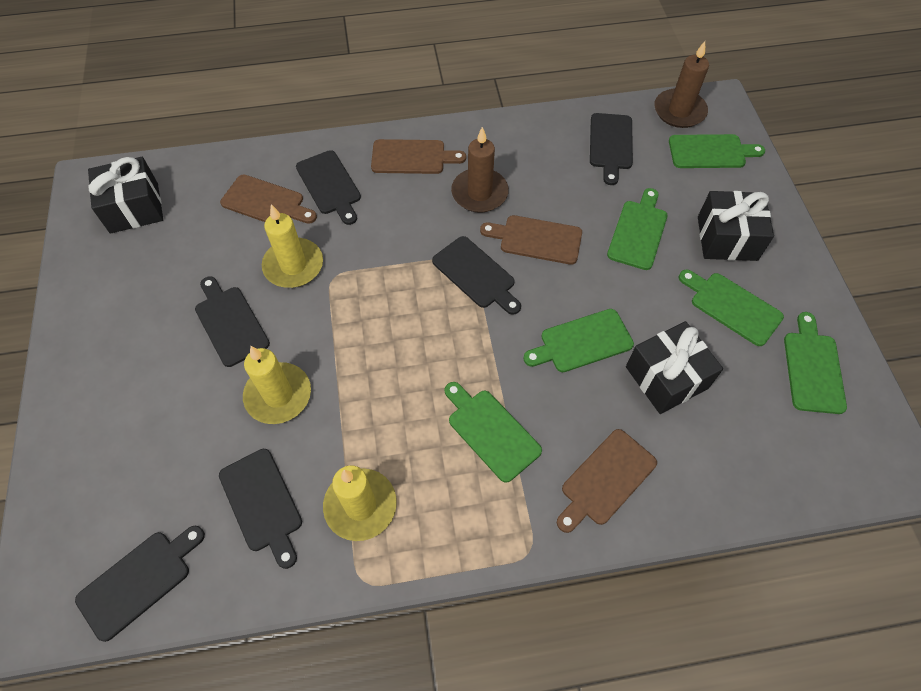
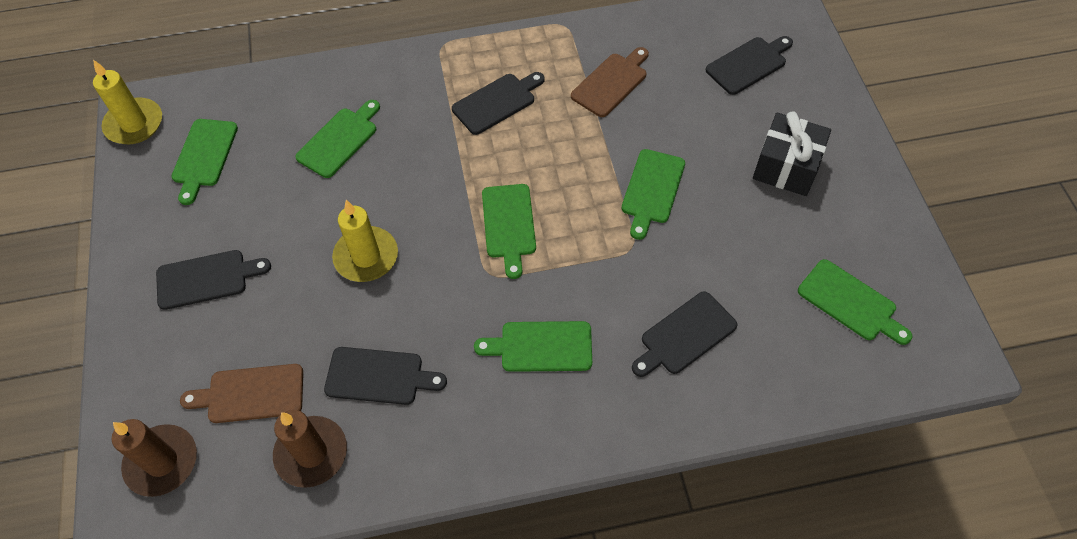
black cutting board: 6 -> 5
black gift: 3 -> 1
brown cutting board: 4 -> 2
yellow candle: 3 -> 2

